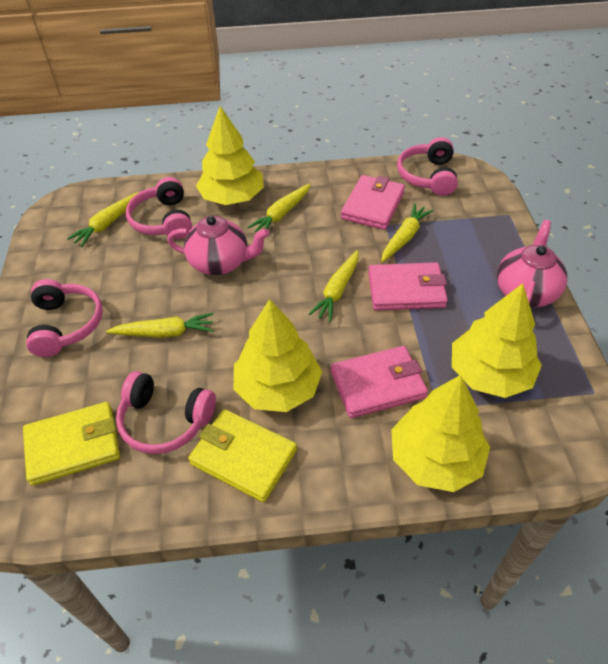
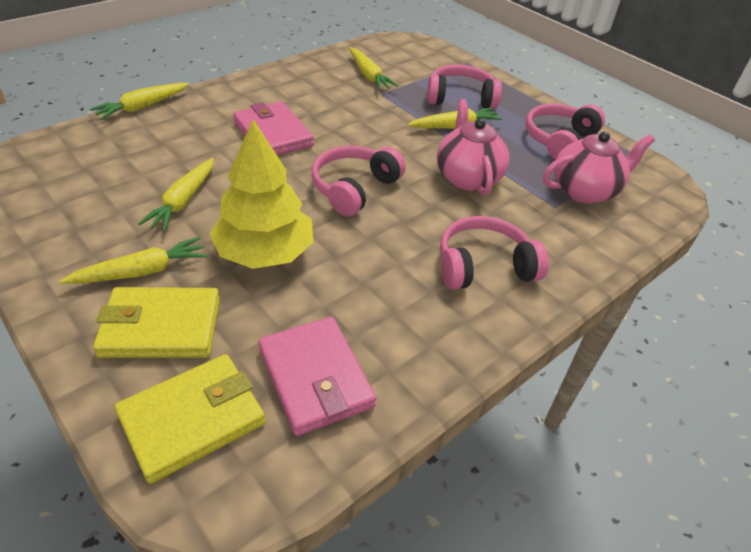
pink wallet: 3 -> 2
yellow tree: 4 -> 1

